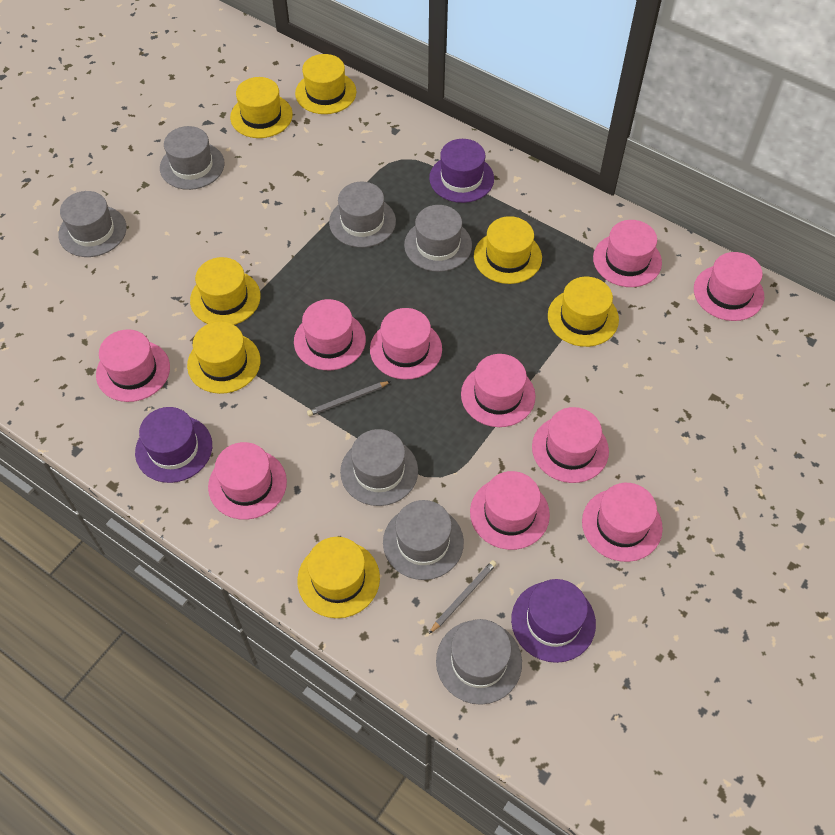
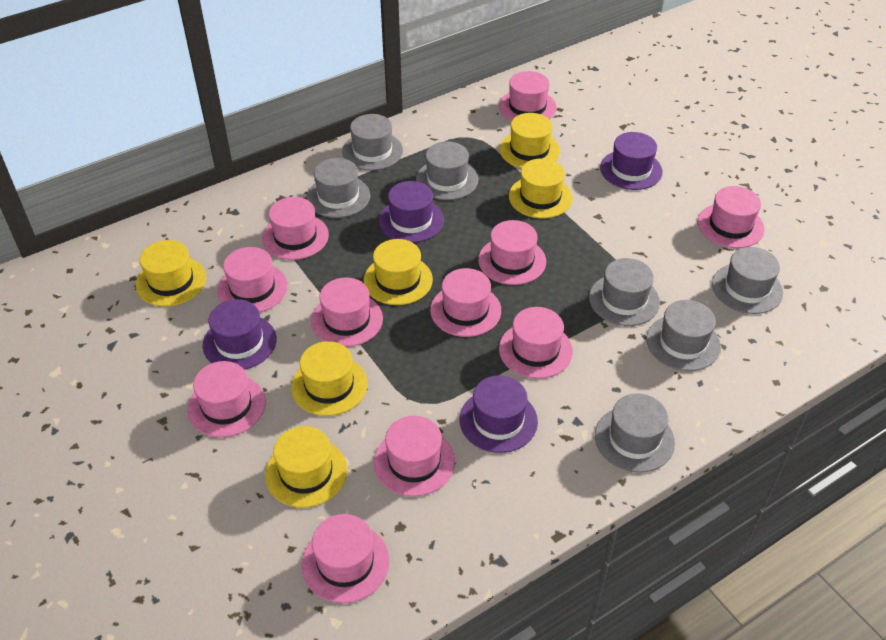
grey pencil: 2 -> 0
pink hat: 10 -> 11
purple hat: 3 -> 4
yellow hat: 7 -> 6

